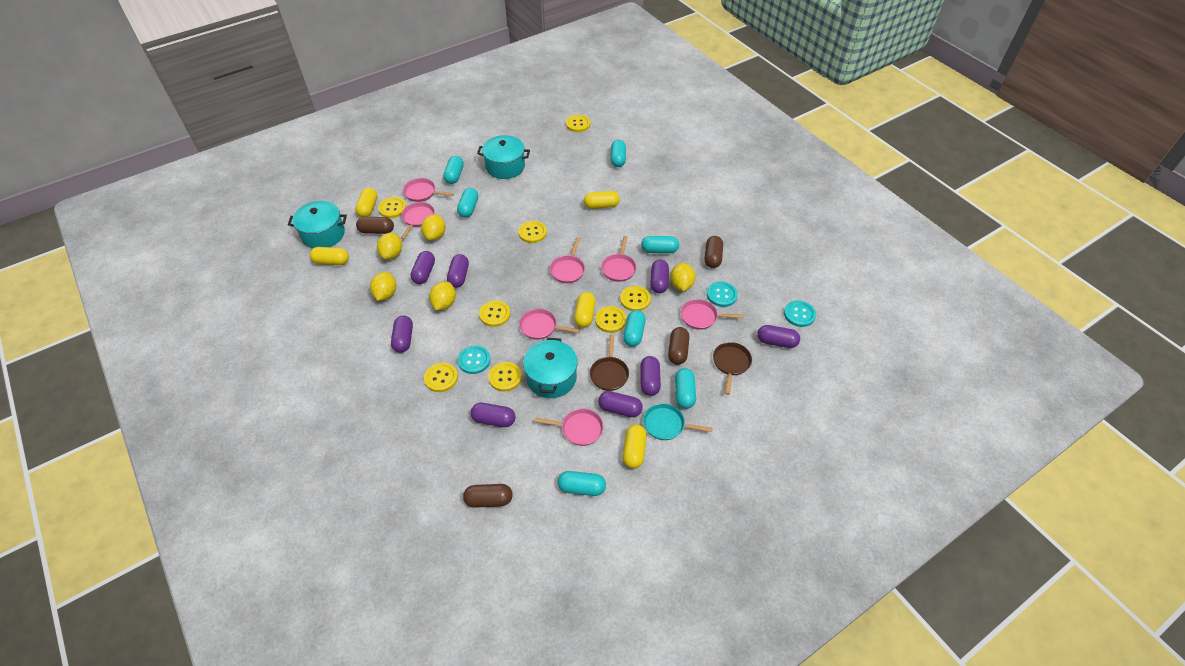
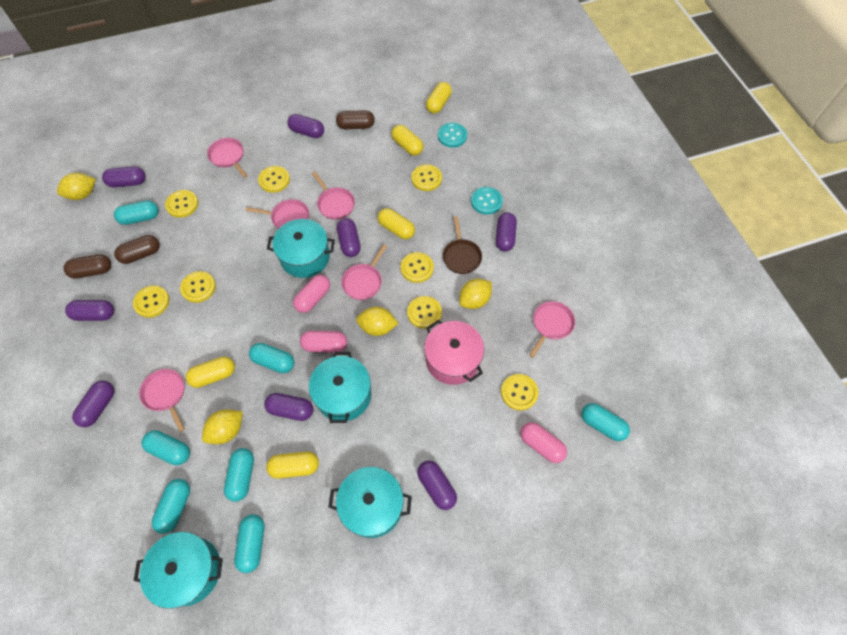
brown capsule: 4 -> 3
brown pan: 2 -> 1
pink capsule: 0 -> 3
pink pan: 7 -> 6
pink pot: 0 -> 1
turquoise button: 3 -> 2
turquoise pan: 1 -> 0
turquoise pot: 3 -> 4
yellow lemon: 5 -> 4

